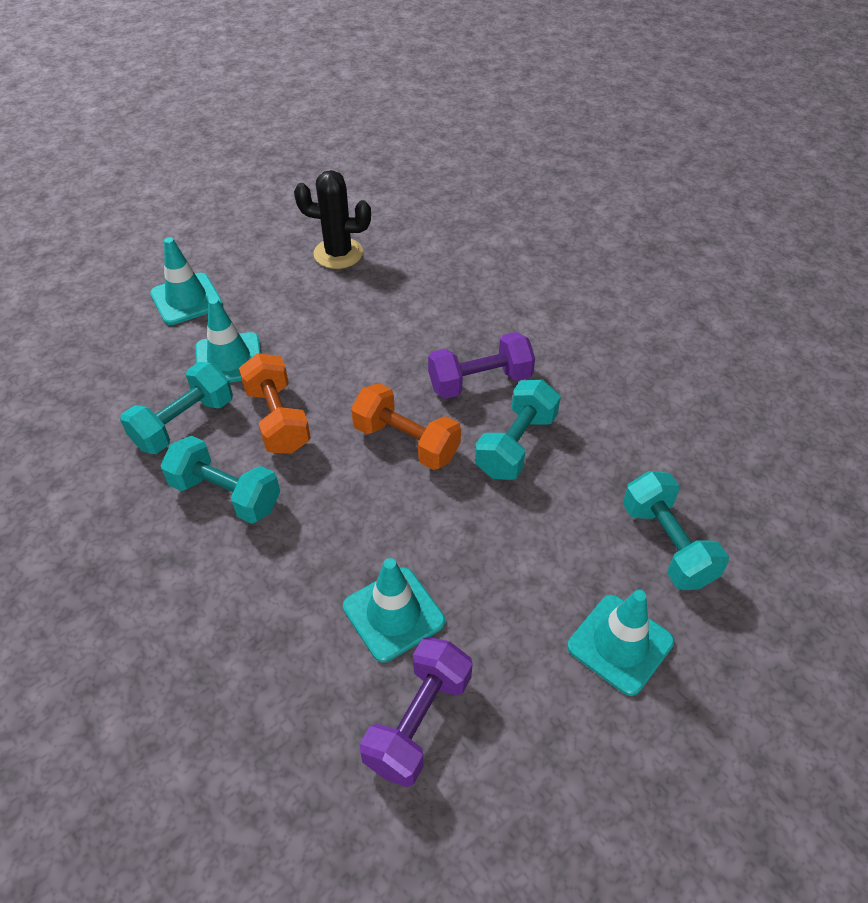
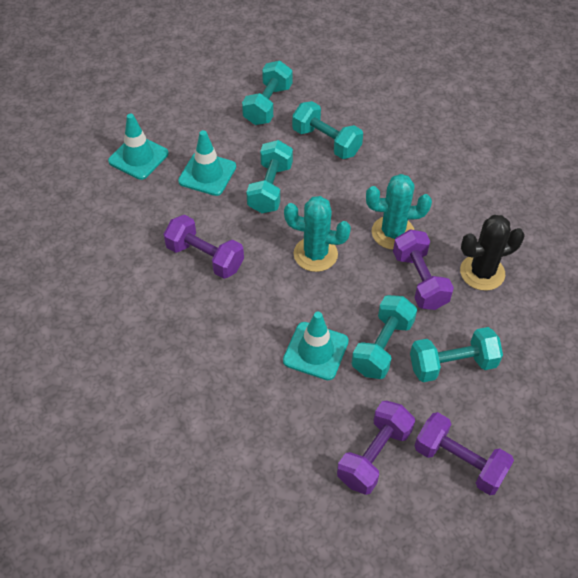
orange dumbbell: 2 -> 0
purple dumbbell: 2 -> 4
turquoise cactus: 0 -> 2
turquoise dumbbell: 4 -> 5
turquoise traffic cone: 4 -> 3

